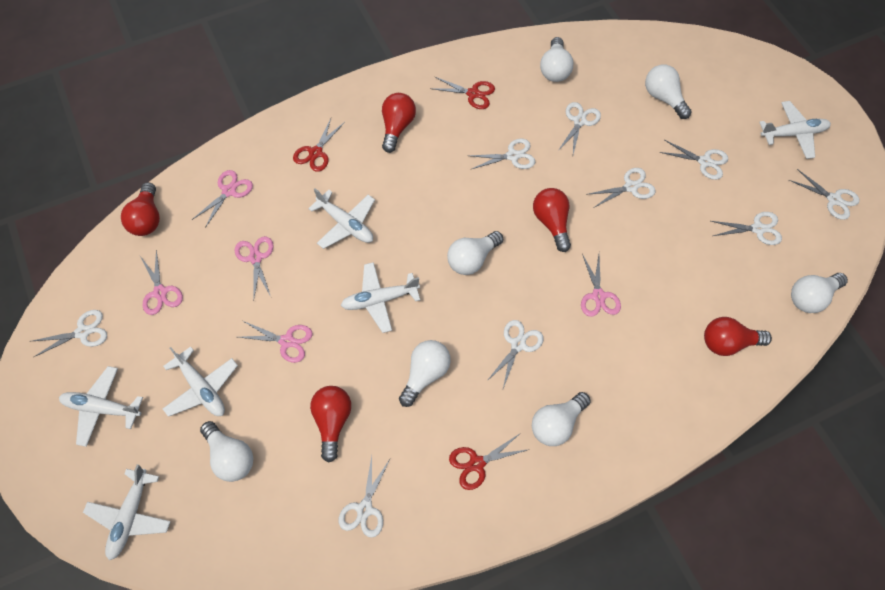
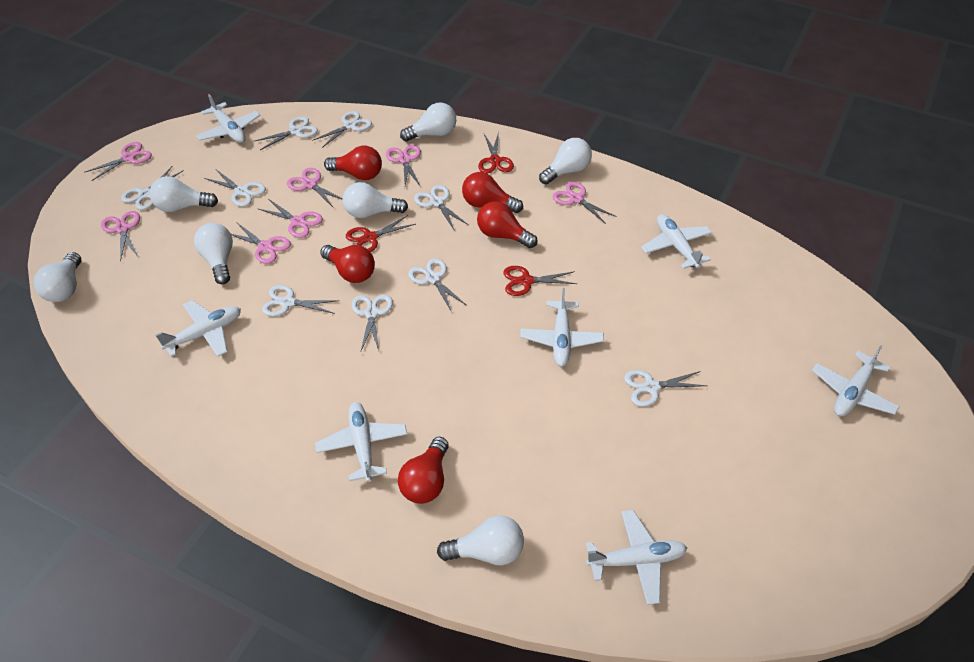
pink scissors: 5 -> 7
white plane: 6 -> 7

